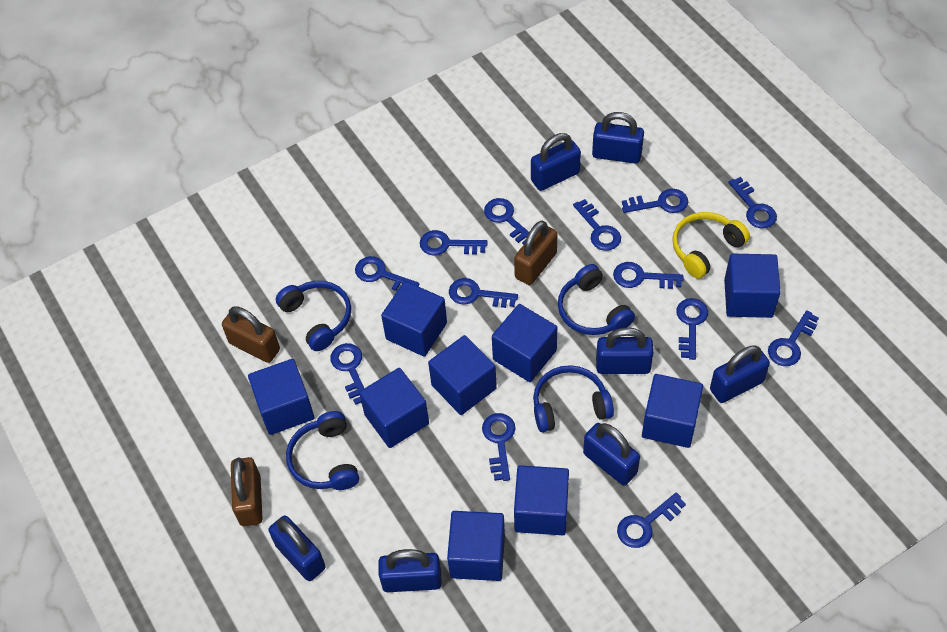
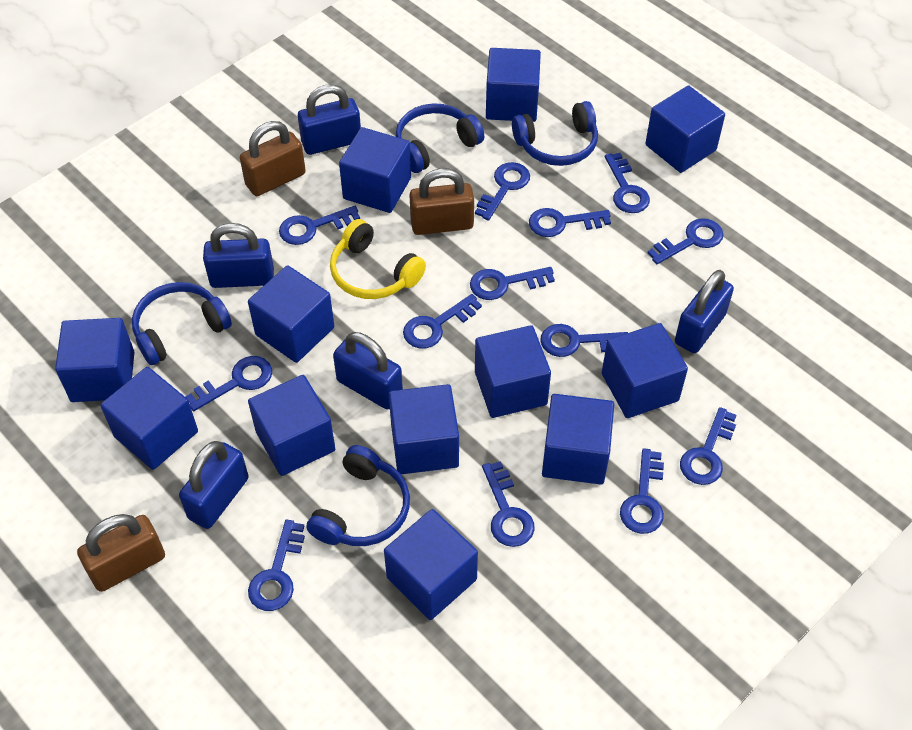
blue cube: 9 -> 12
blue padlock: 7 -> 5

